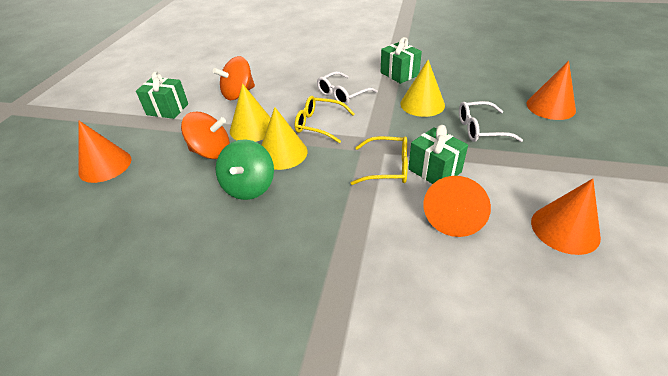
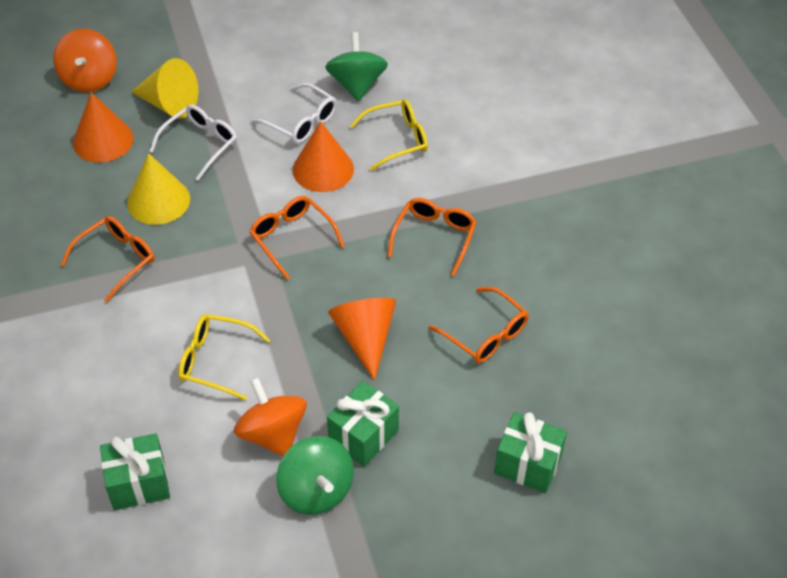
green spinning top: 1 -> 2
orange cone: 4 -> 3
orange glasses: 0 -> 4
yellow cone: 3 -> 2

